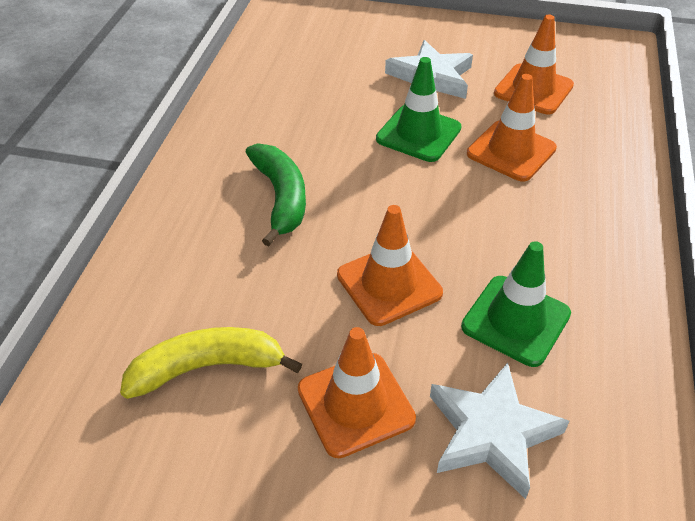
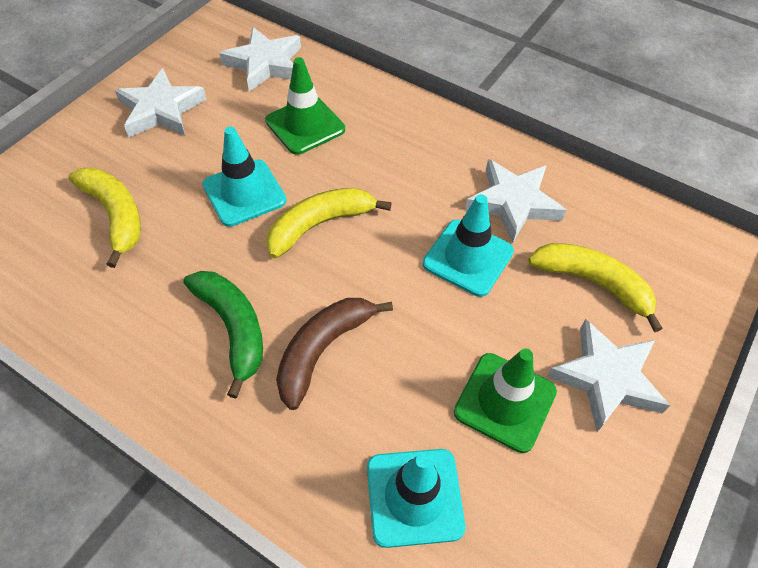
brown banana: 0 -> 1
orange traffic cone: 4 -> 0
turquoise traffic cone: 0 -> 3
white star: 2 -> 4
yellow banana: 1 -> 3

